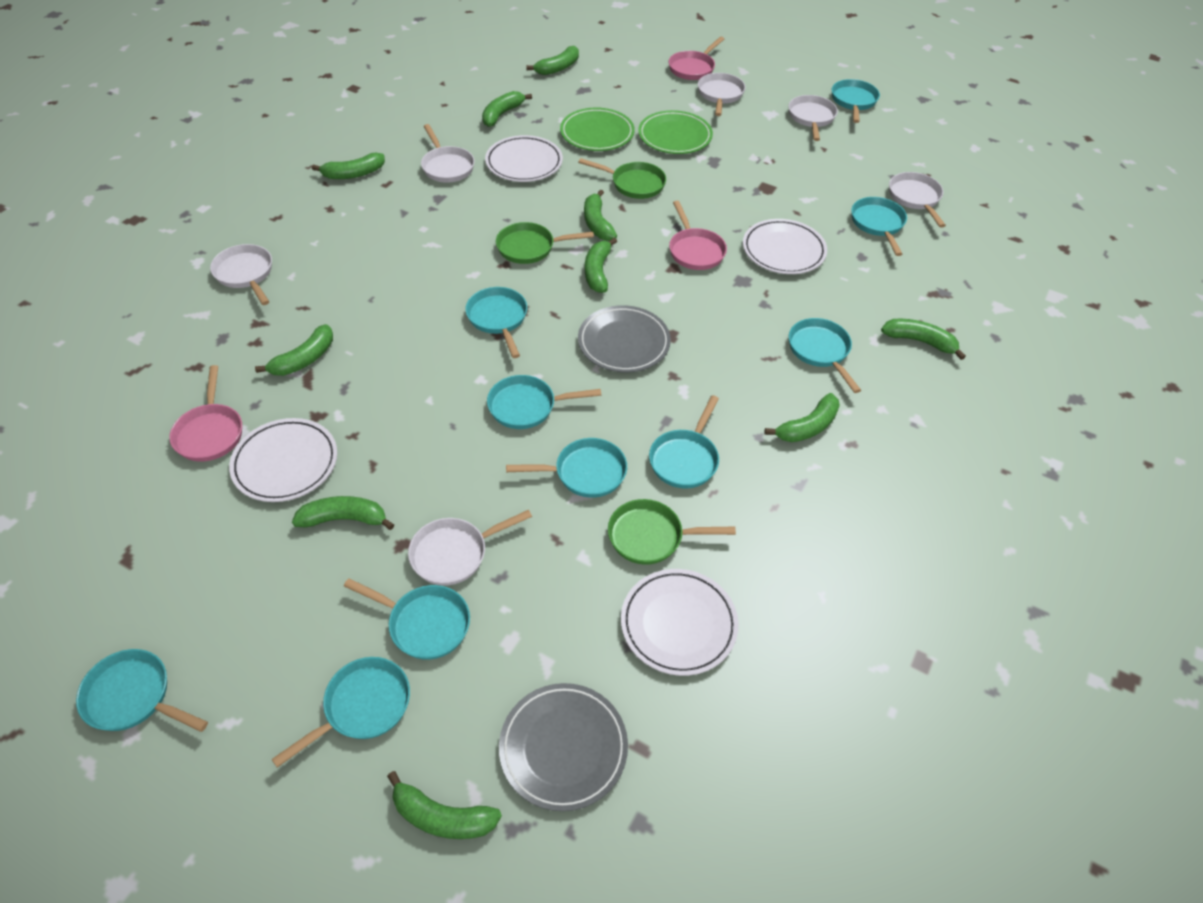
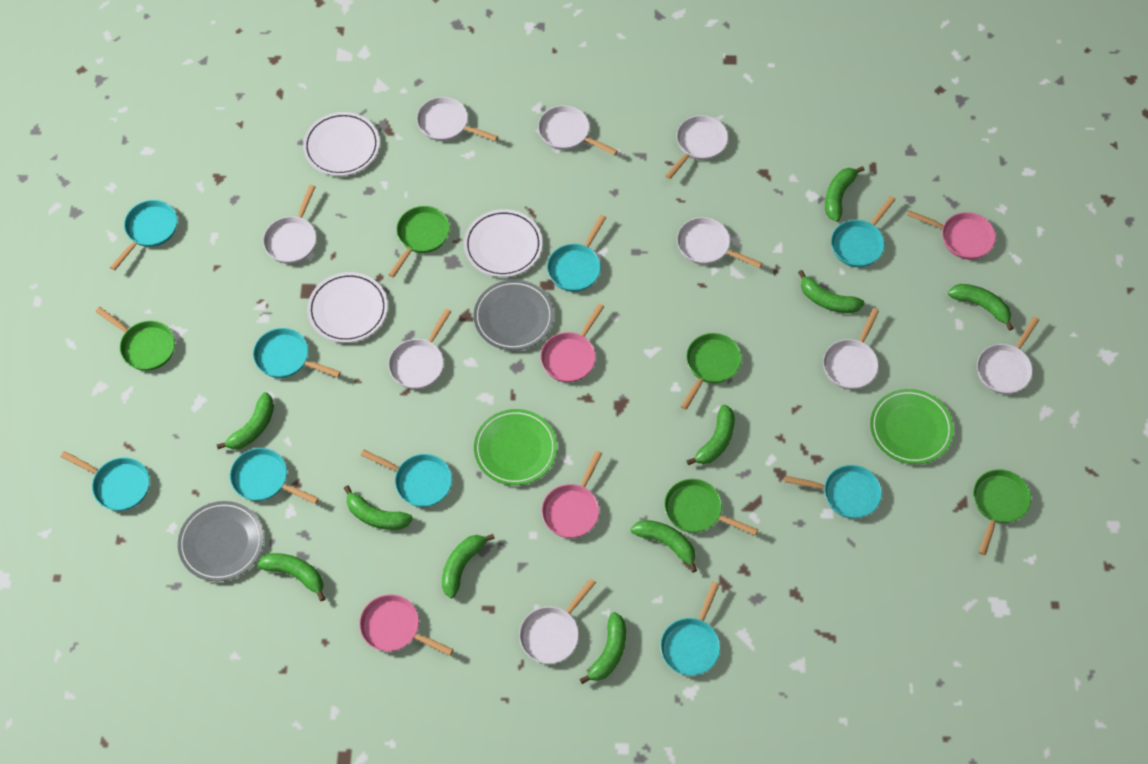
green pan: 3 -> 5
pink pan: 3 -> 4
turquoise pan: 10 -> 9
white pan: 6 -> 9
white plate: 4 -> 3

